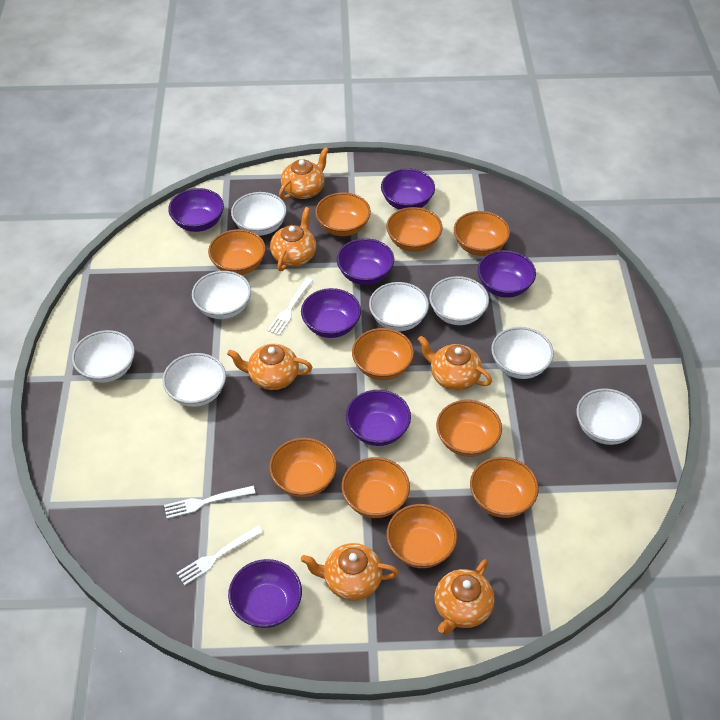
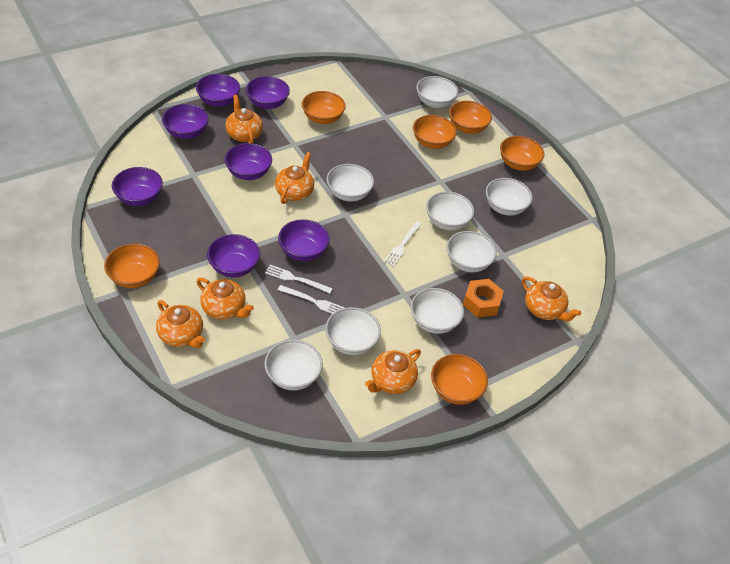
orange bowl: 10 -> 6
orange nut: 0 -> 1

